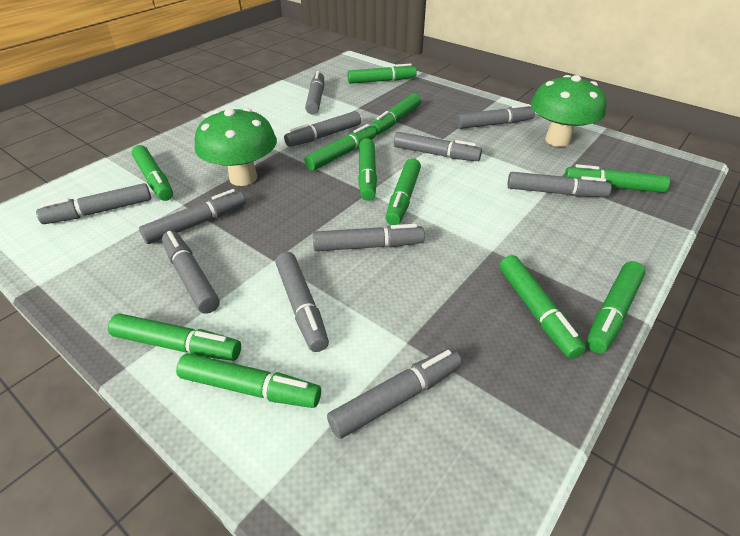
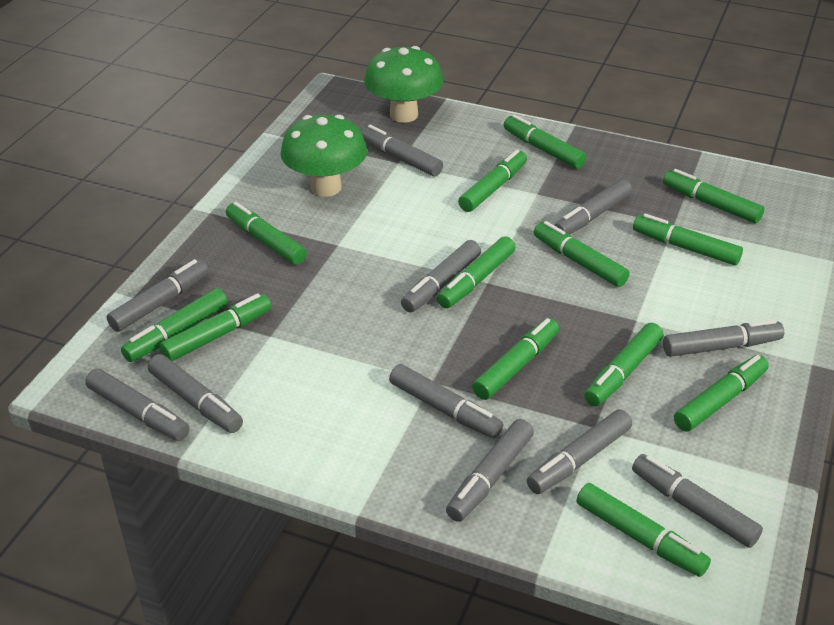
green marker: 11 -> 13

